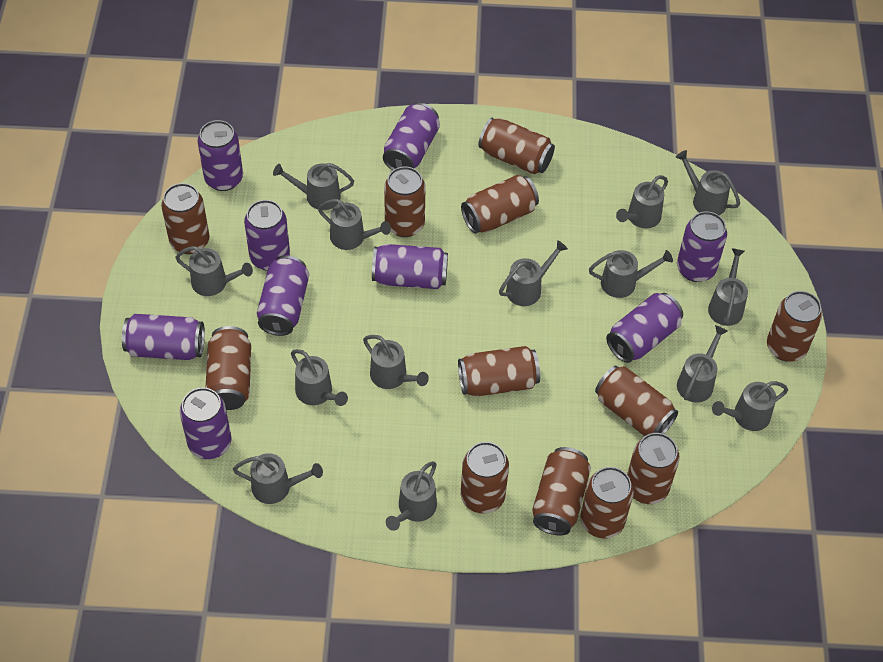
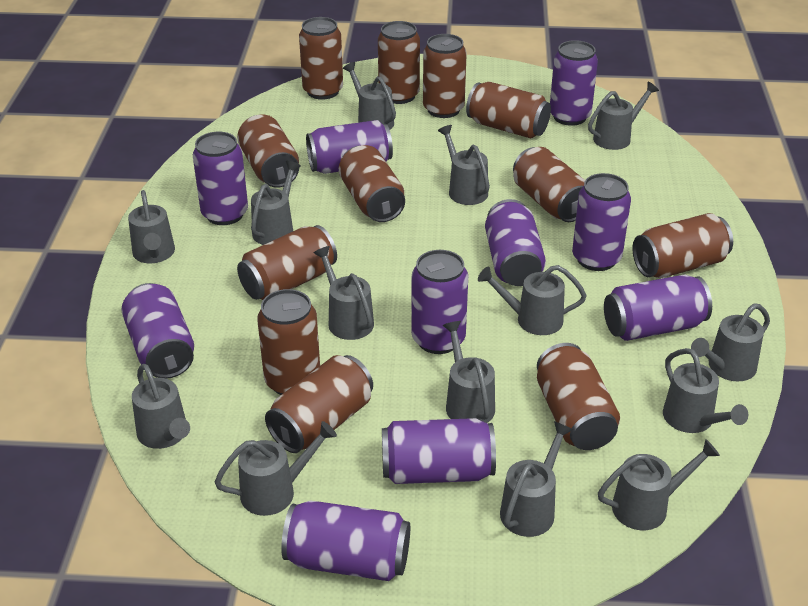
purple can: 9 -> 10

